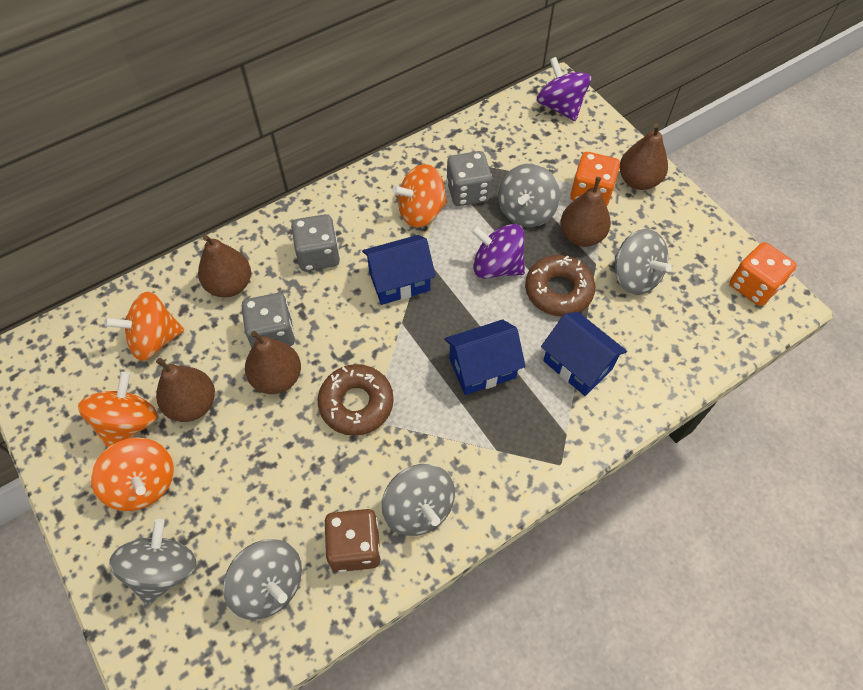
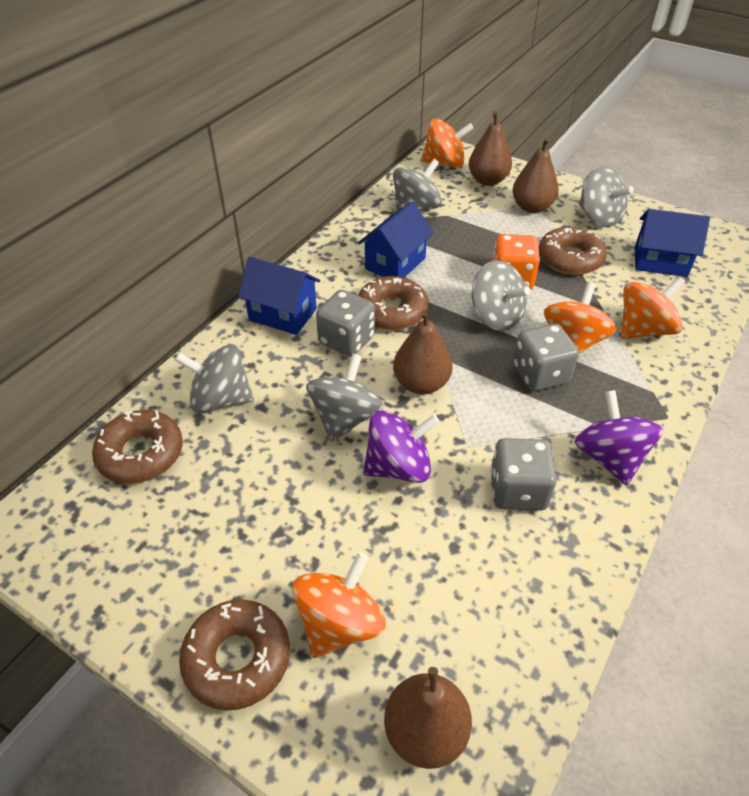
brown dice: 1 -> 0
brown donut: 2 -> 4
brown pear: 5 -> 4
orange dice: 2 -> 1

